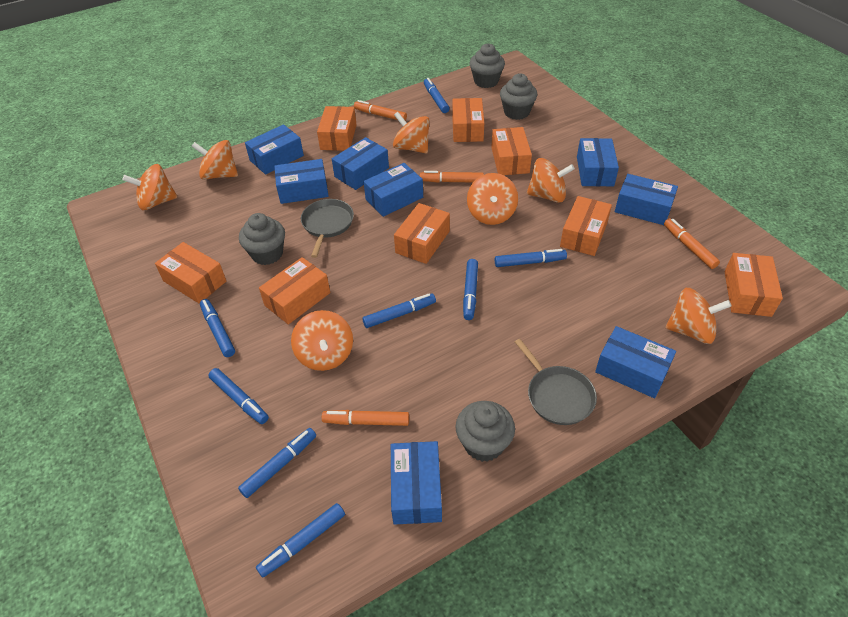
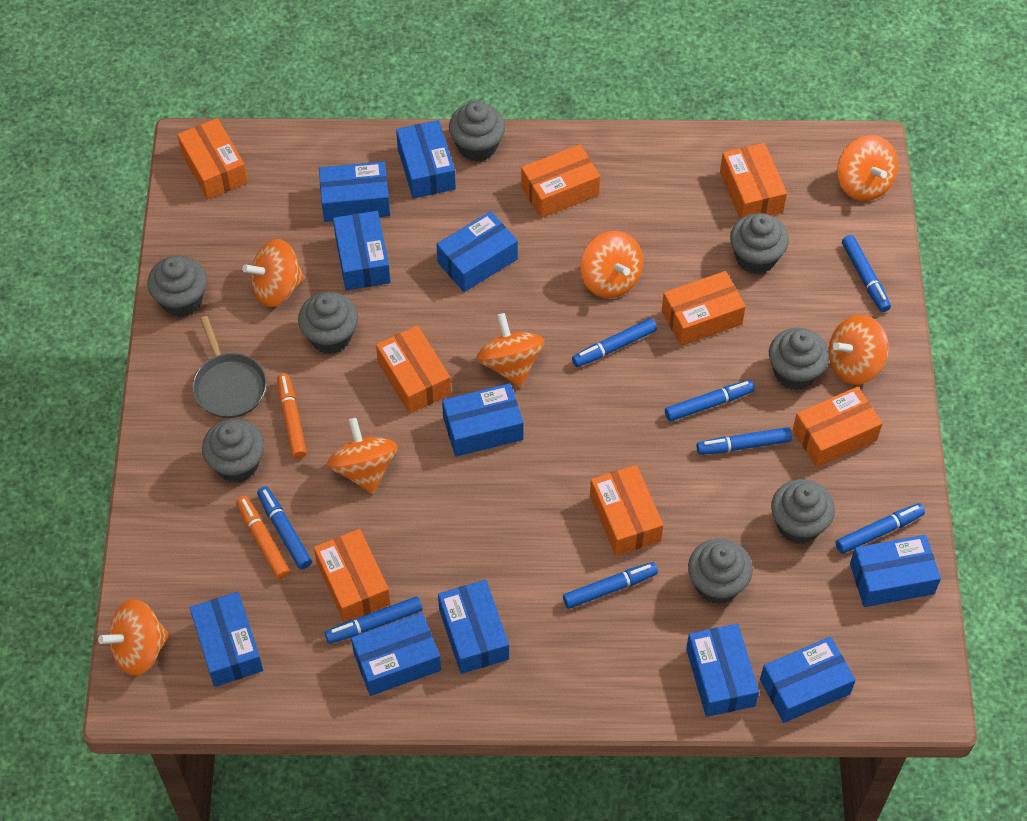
blue box: 8 -> 11
grey cupcake: 4 -> 8
grey pan: 2 -> 1
orange marker: 4 -> 2

